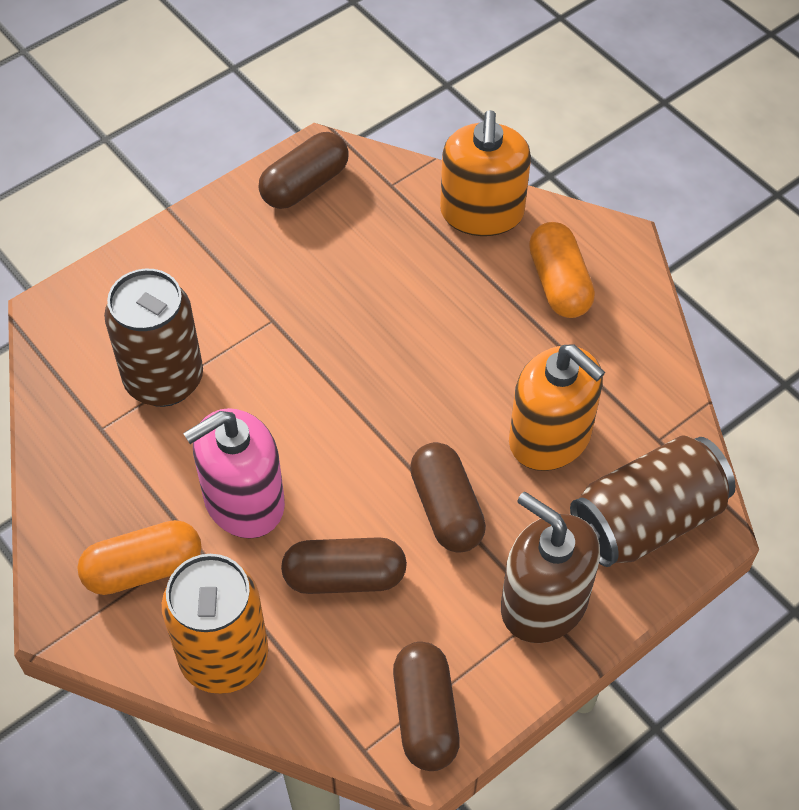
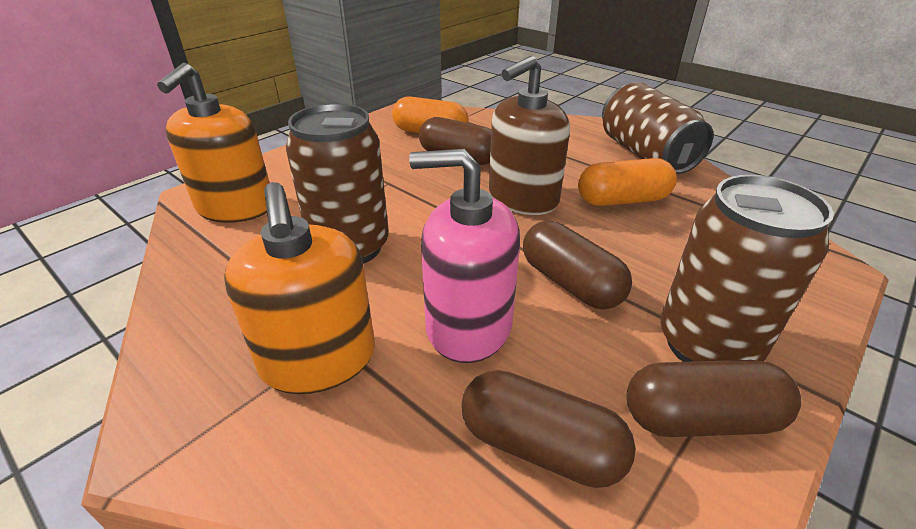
brown can: 2 -> 3
orange can: 1 -> 0

